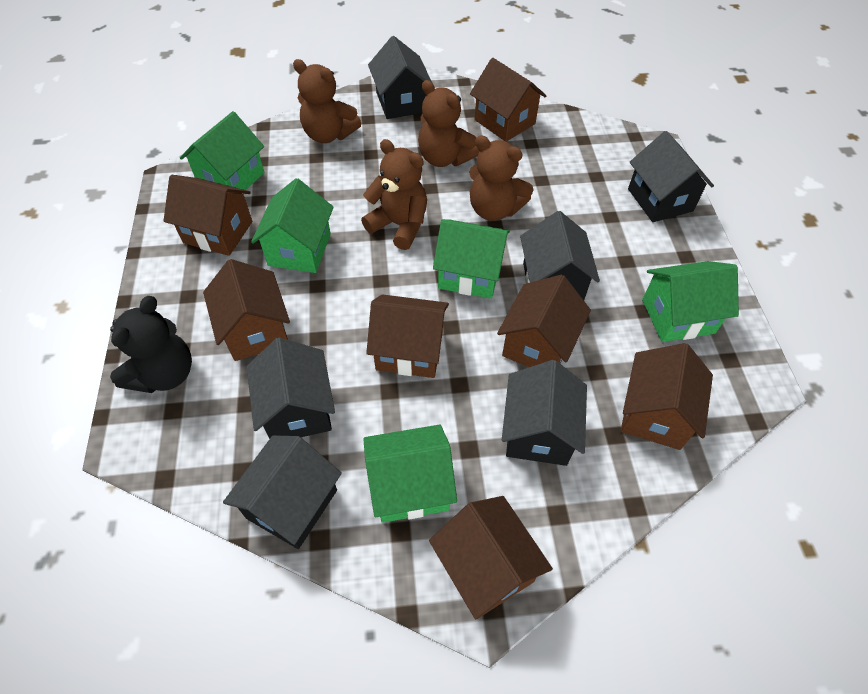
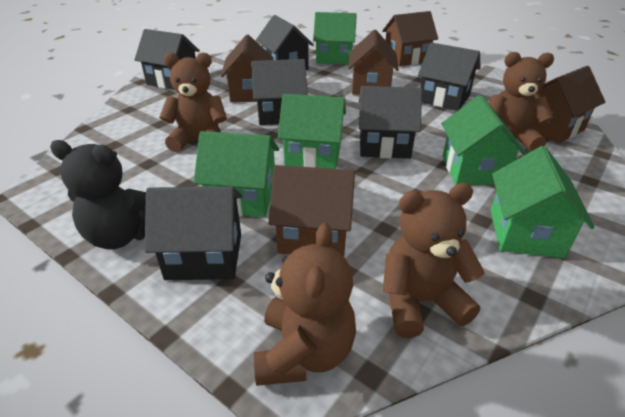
brown house: 7 -> 5

